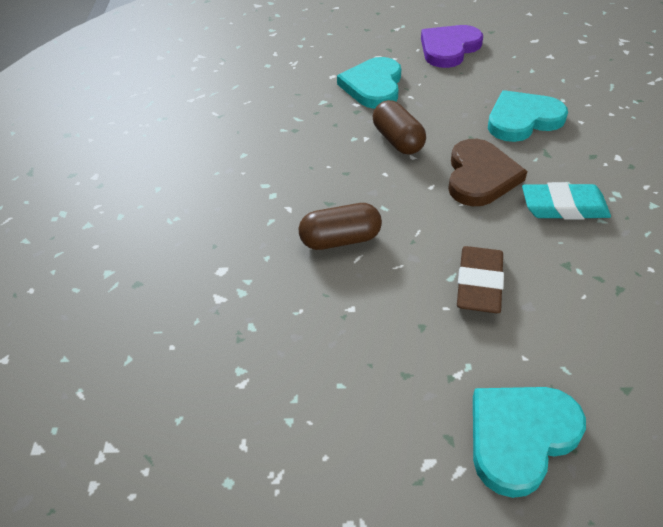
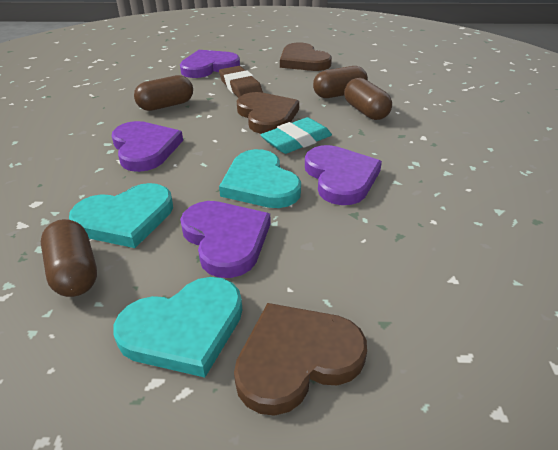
brown capsule: 2 -> 4
brown heart: 1 -> 3
purple heart: 1 -> 4

